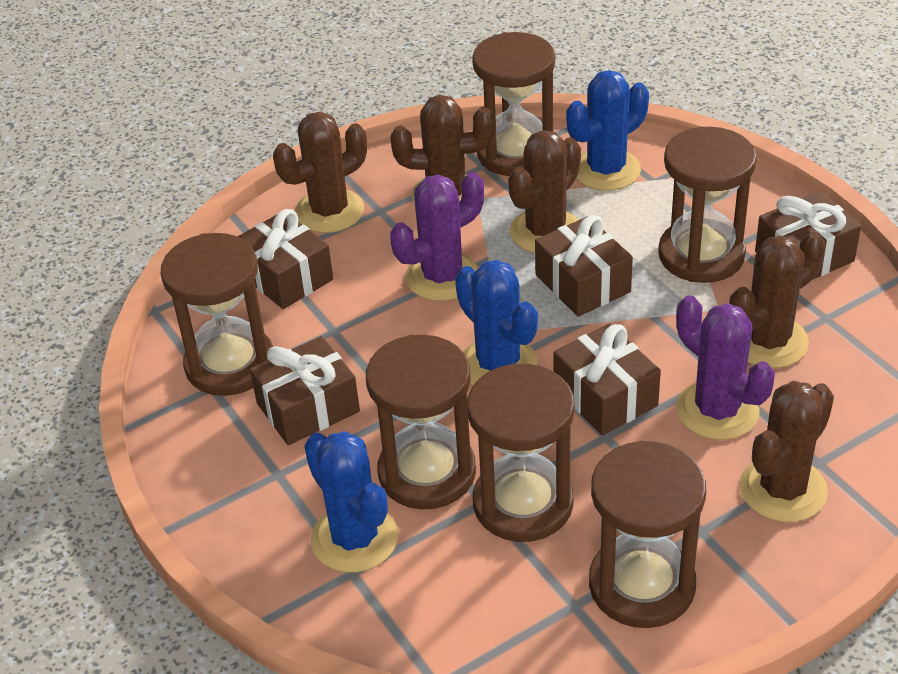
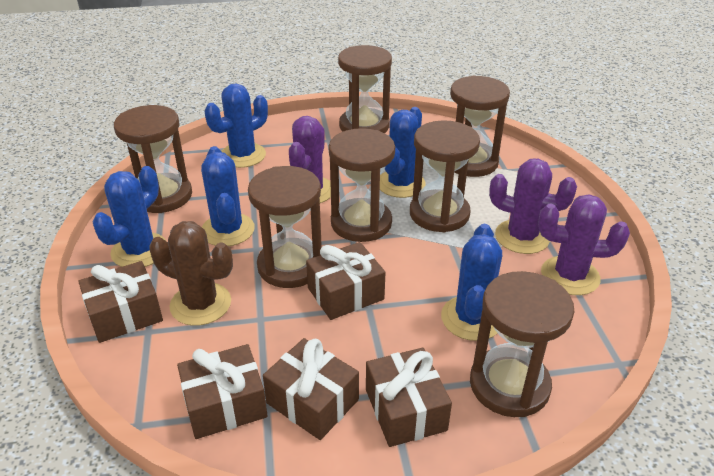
blue cactus: 3 -> 5
brown cactus: 5 -> 1
brown hourglass: 6 -> 7
purple cactus: 2 -> 3

